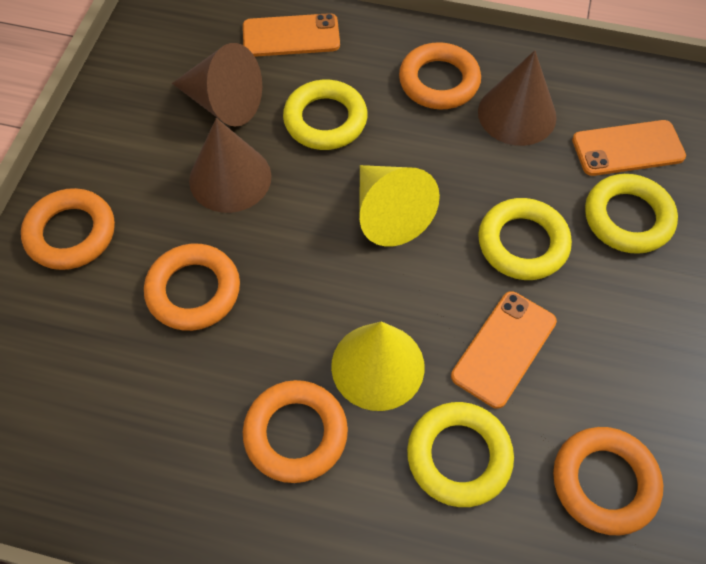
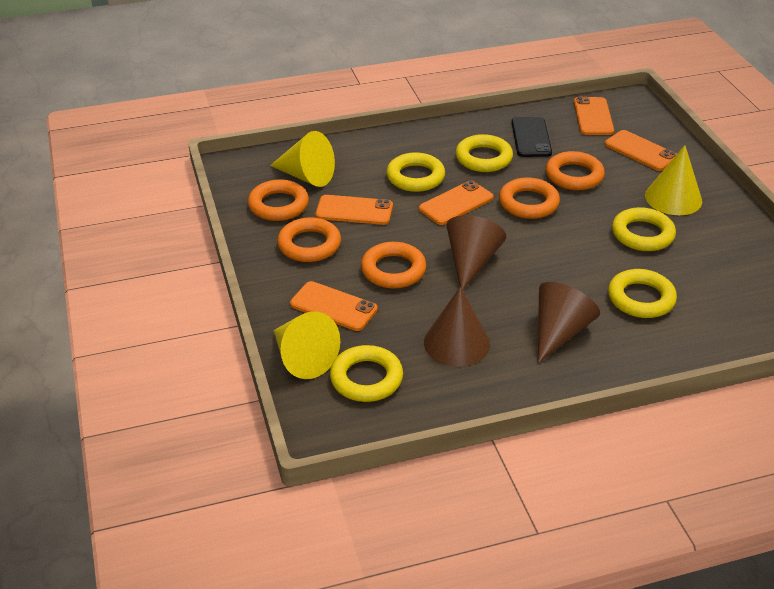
black phone: 0 -> 1
orange phone: 3 -> 5
yellow cone: 2 -> 3
yellow ring: 4 -> 5

